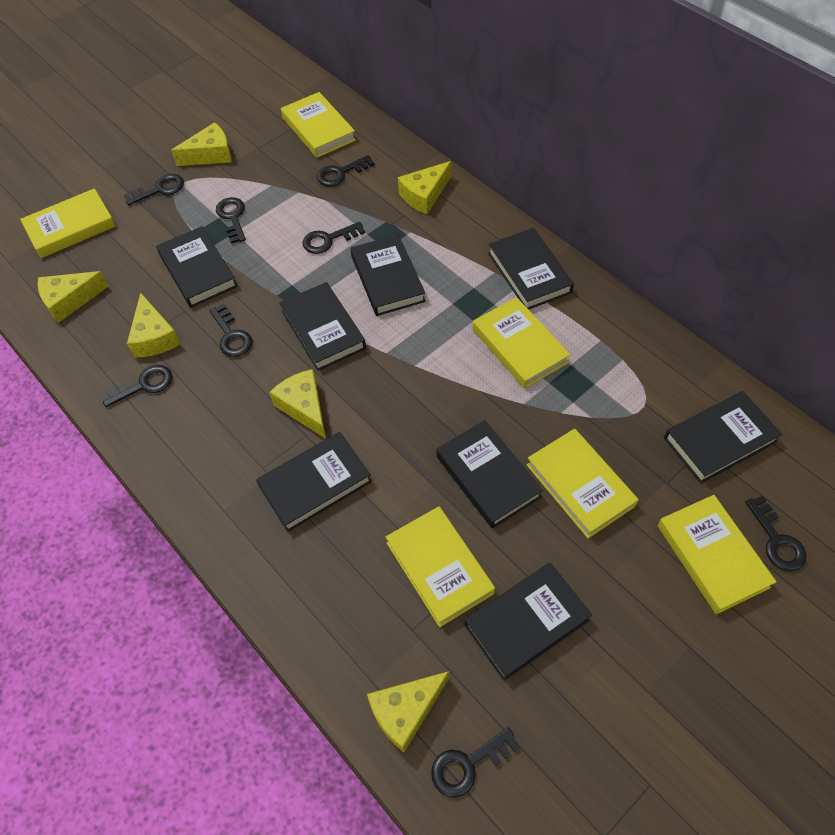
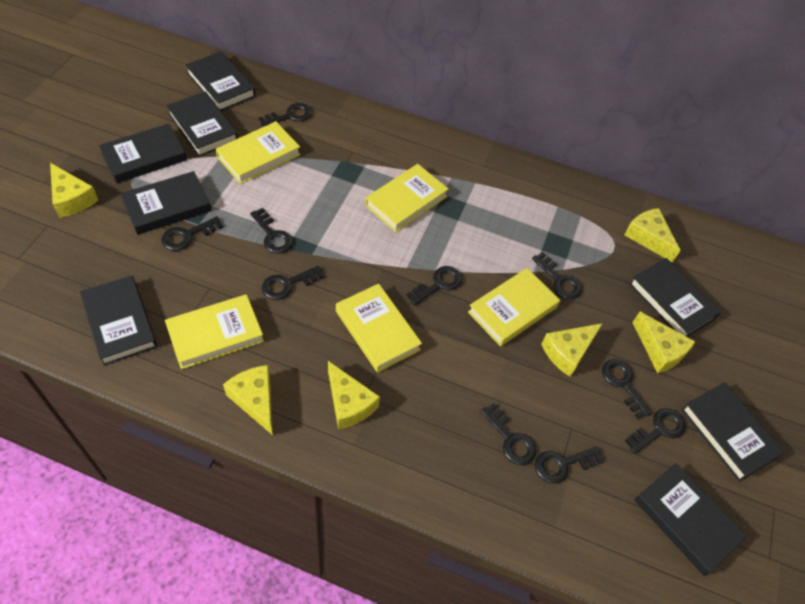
black key: 8 -> 10
yellow book: 6 -> 5

